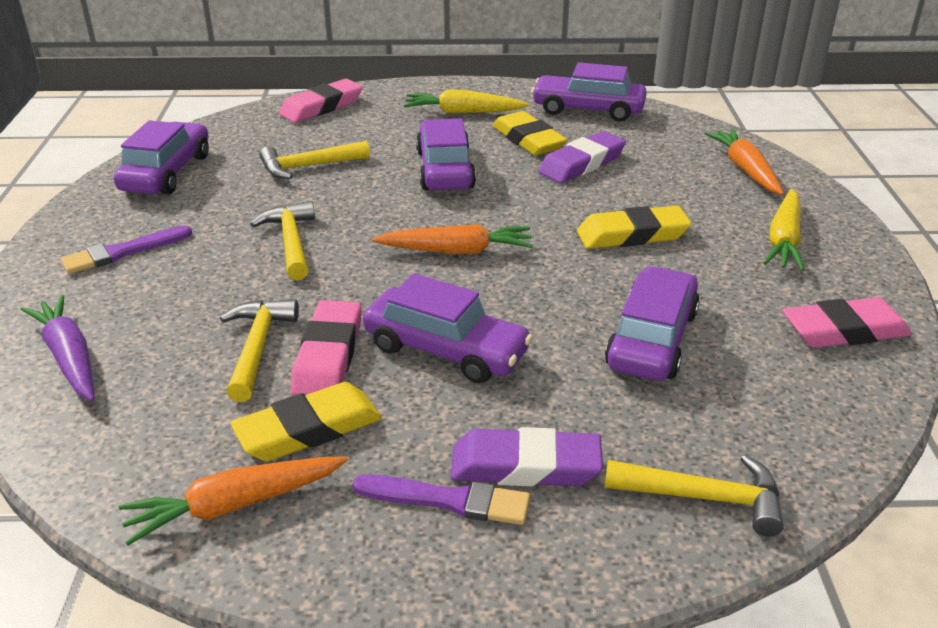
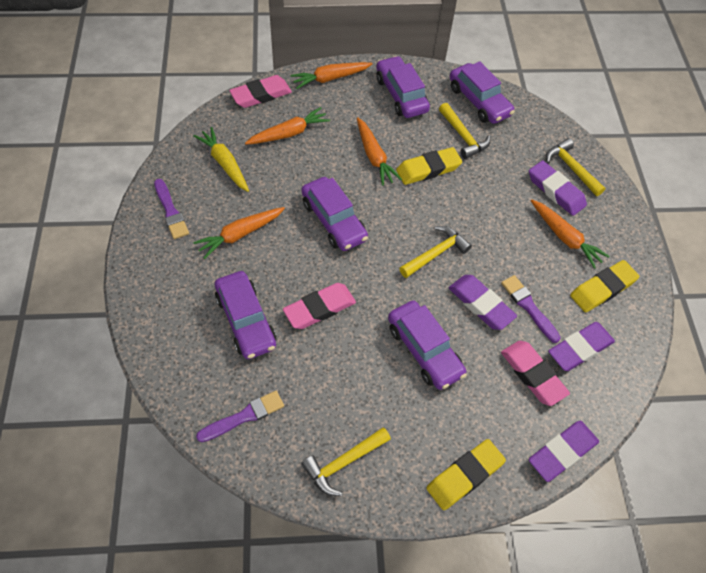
orange carrot: 3 -> 5
purple brush: 2 -> 3
purple carrot: 1 -> 0
purple eraser: 2 -> 4
yellow carrot: 2 -> 1

